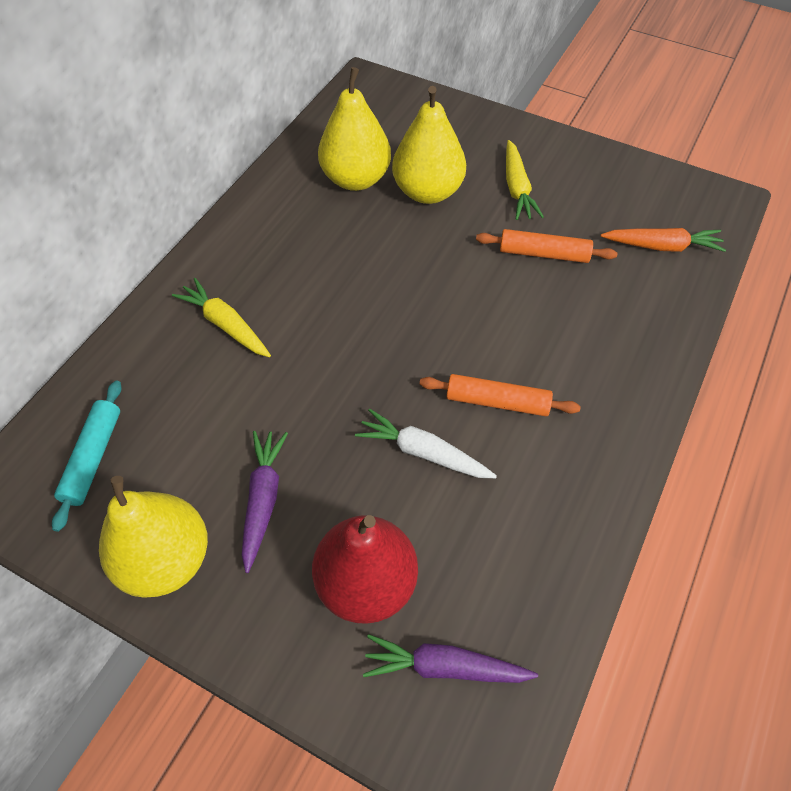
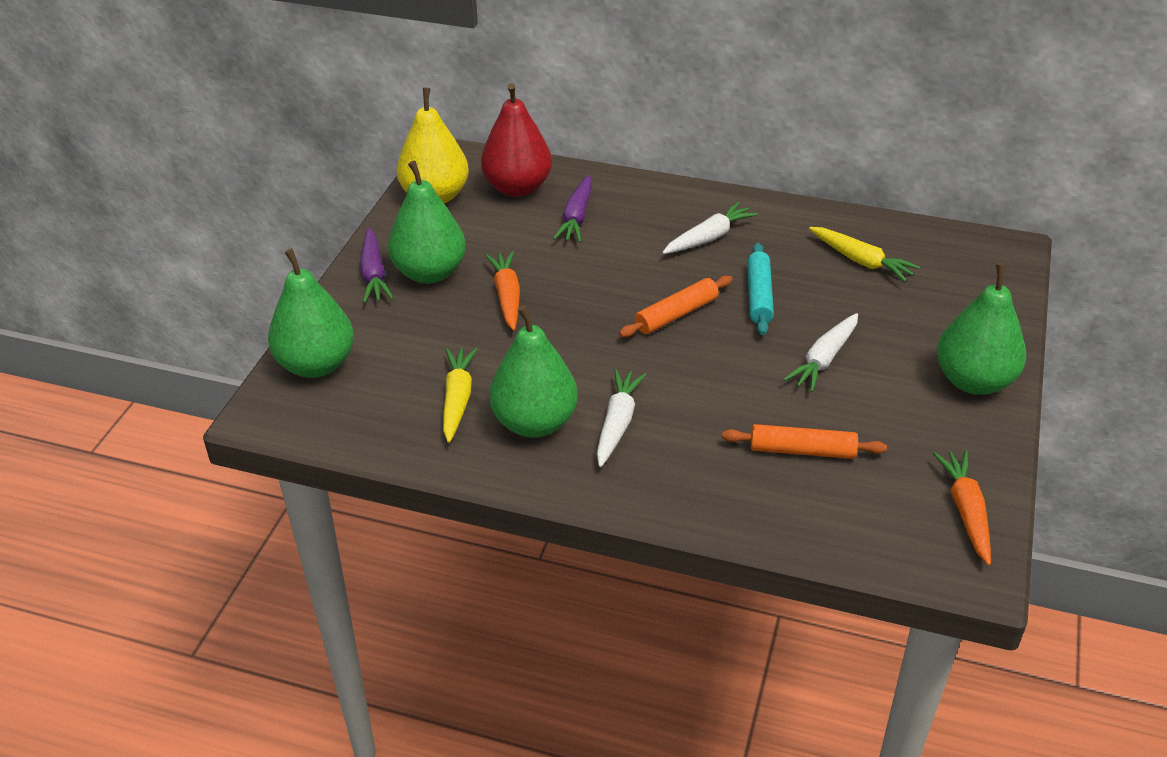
green pear: 0 -> 4
orange carrot: 1 -> 2
white carrot: 1 -> 3
yellow pear: 3 -> 1

